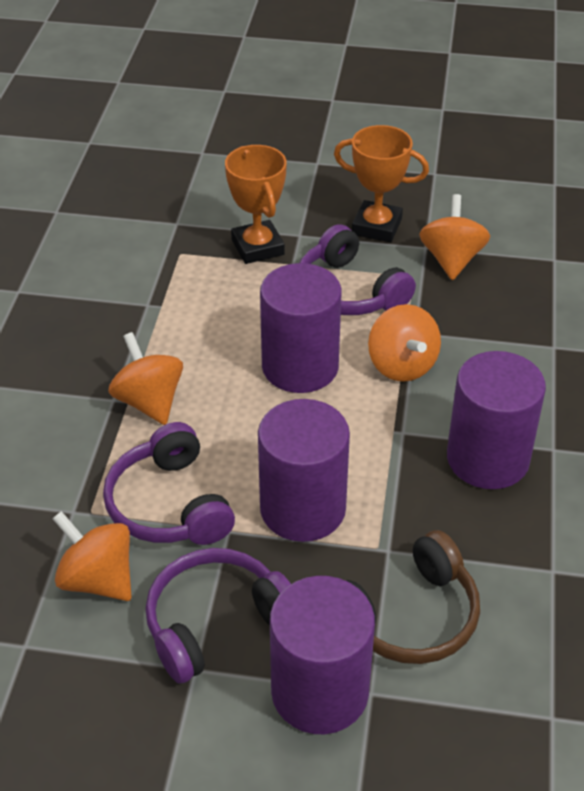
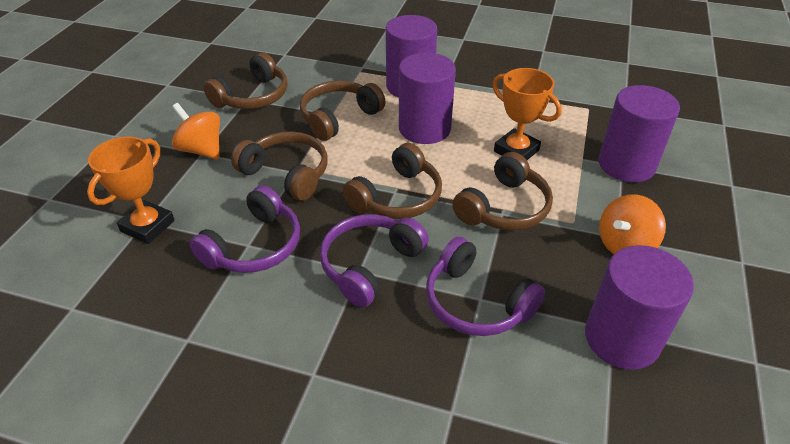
brown headphones: 1 -> 5
orange spinning top: 4 -> 2

